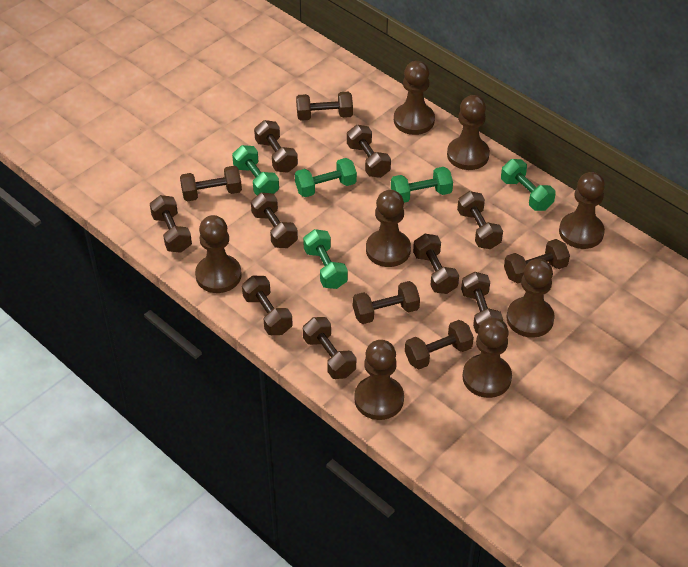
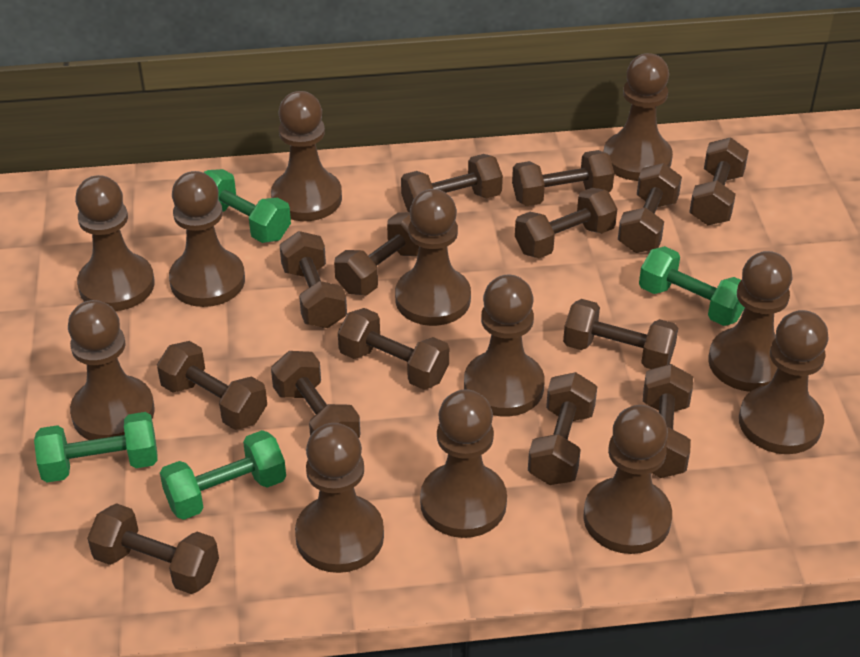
brown pawn: 8 -> 12
green dumbbell: 5 -> 4

